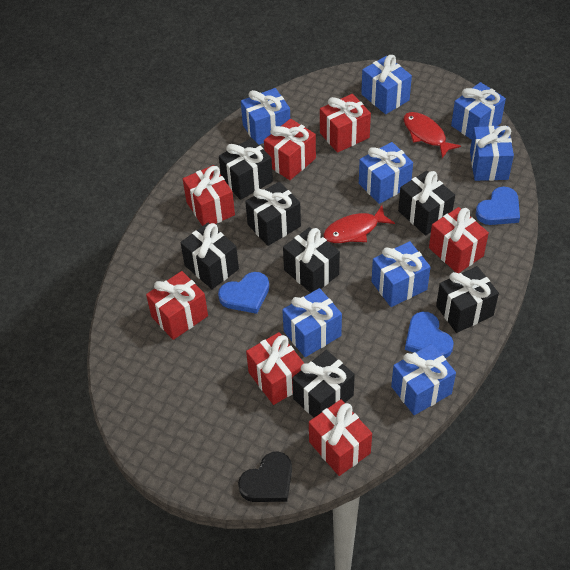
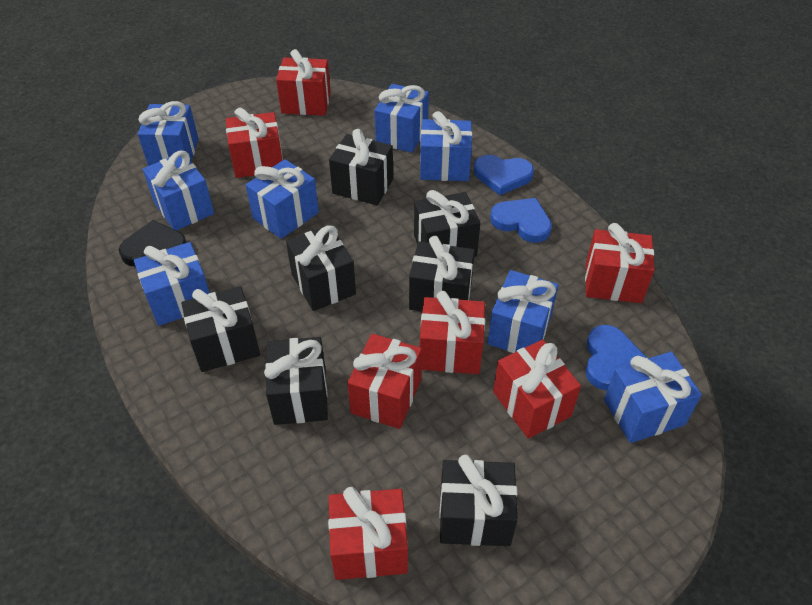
red fish: 2 -> 0

